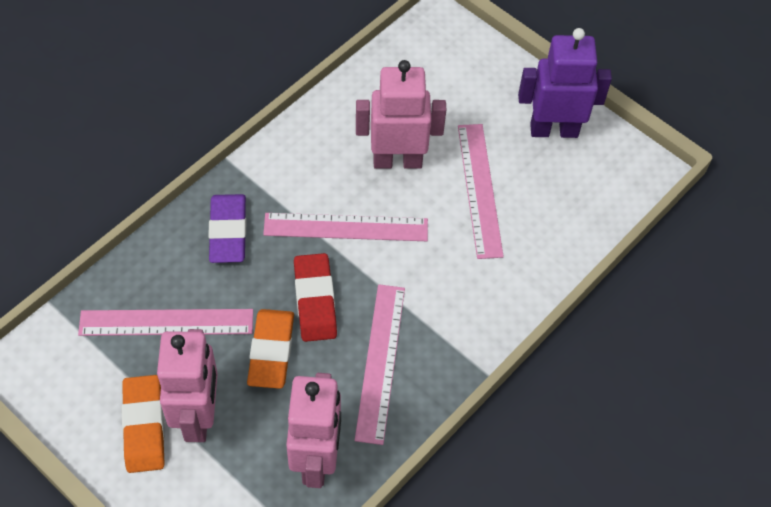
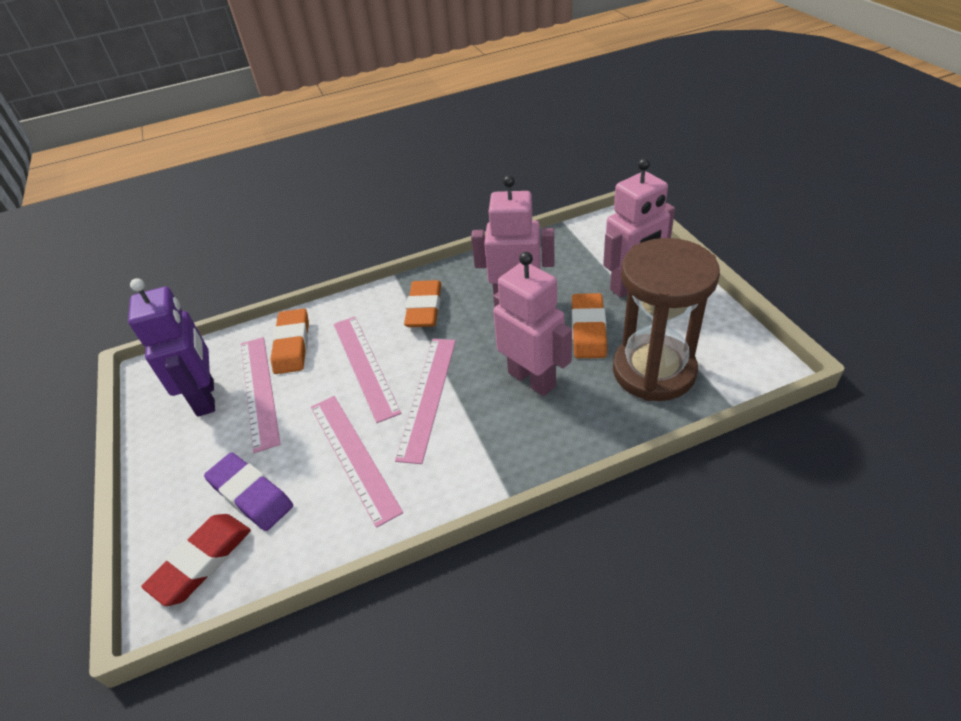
brown hourglass: 0 -> 1
orange eraser: 2 -> 3

